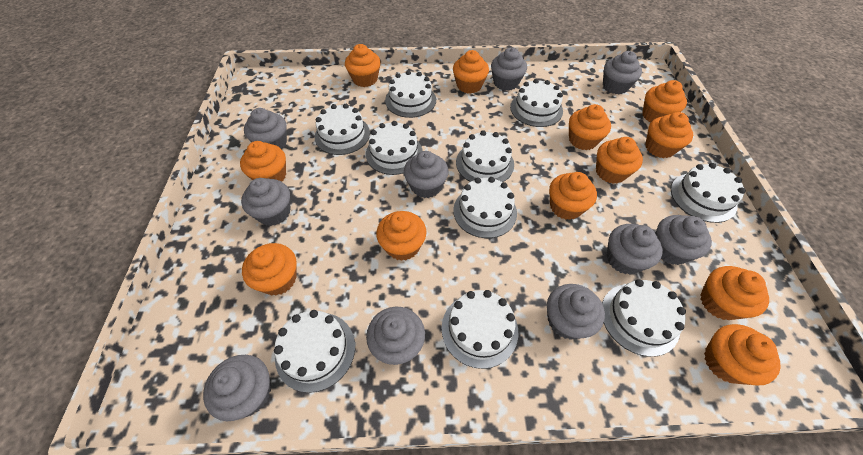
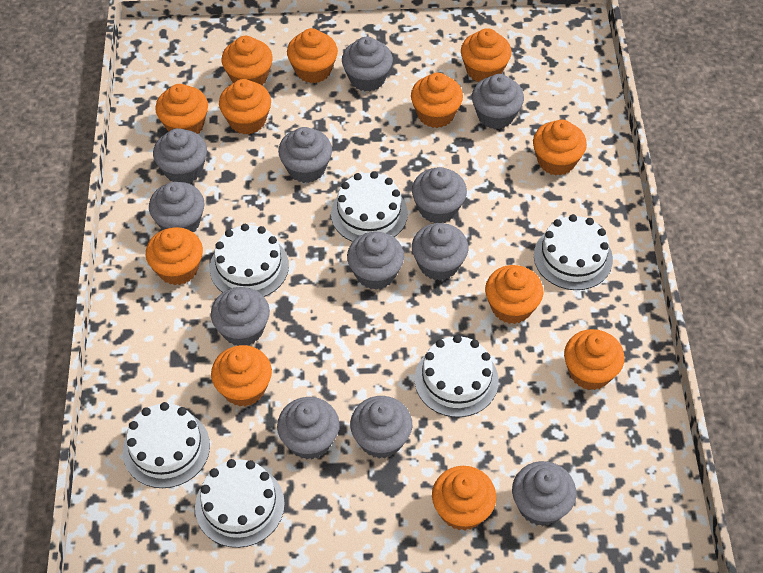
grey cupcake: 10 -> 12
white cake: 10 -> 6

